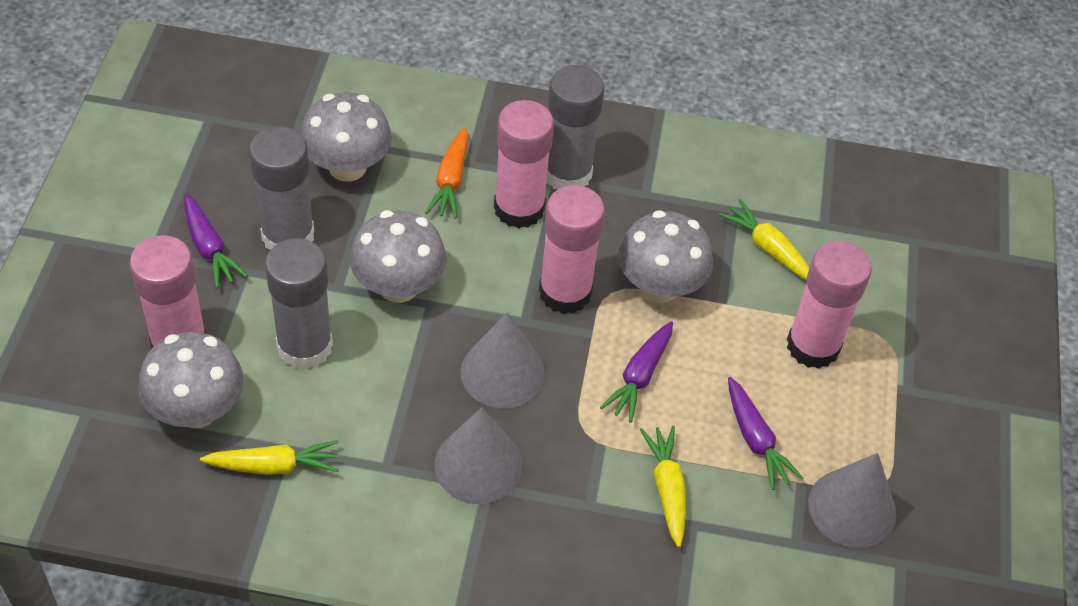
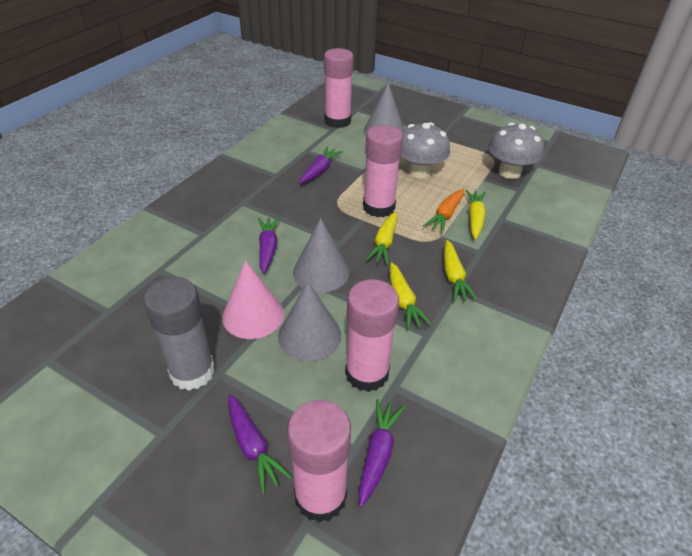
grey glue stick: 3 -> 1
grey mushroom: 4 -> 2
pink cone: 0 -> 1
purple carrot: 3 -> 4
yellow carrot: 3 -> 4

